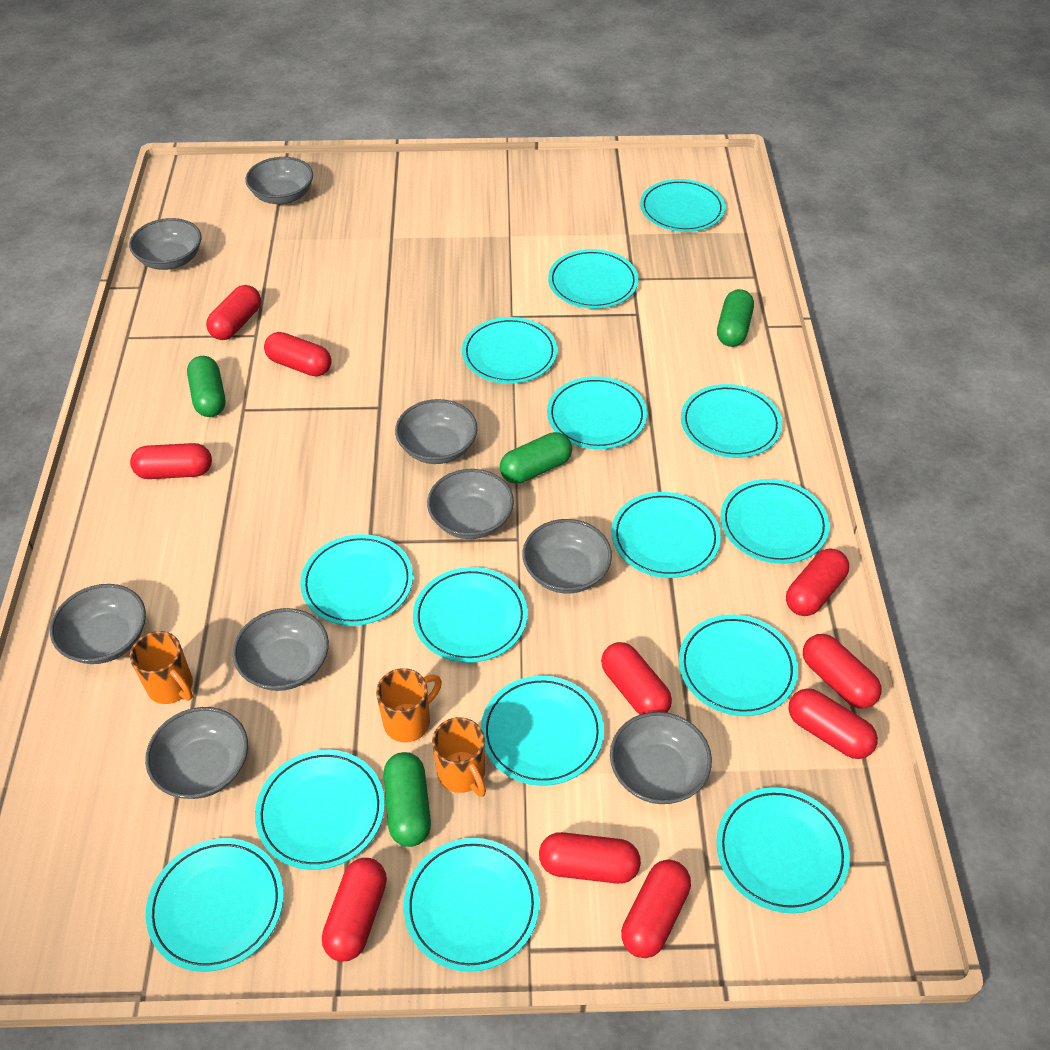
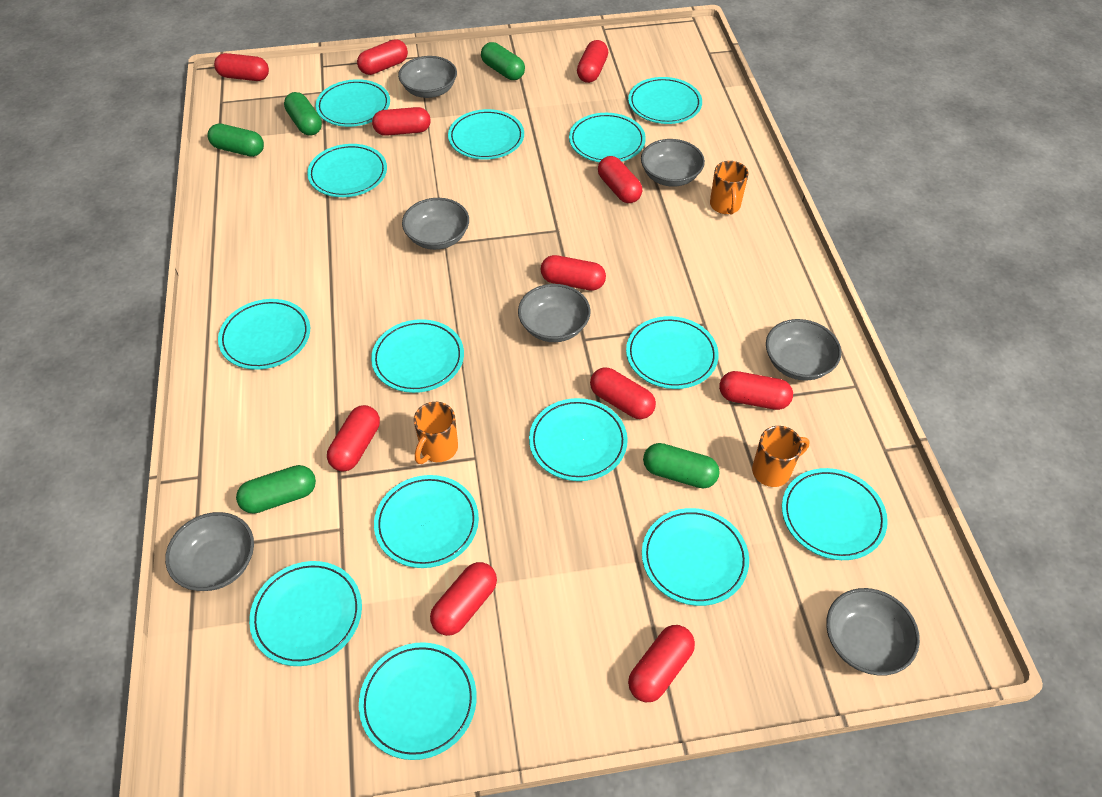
green capsule: 4 -> 5
grey bowl: 9 -> 7
red capsule: 10 -> 11
turquoise plate: 15 -> 14

